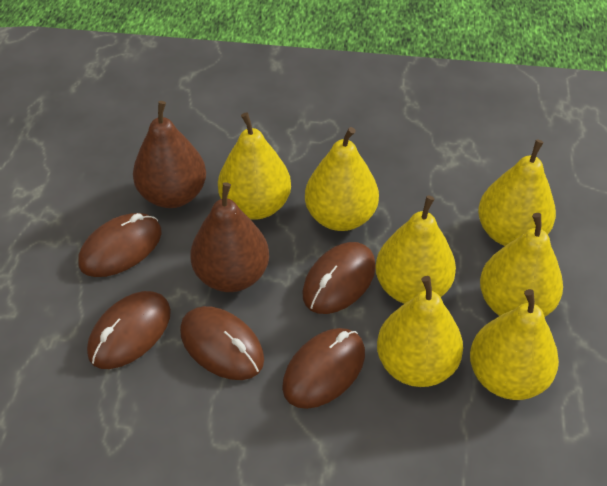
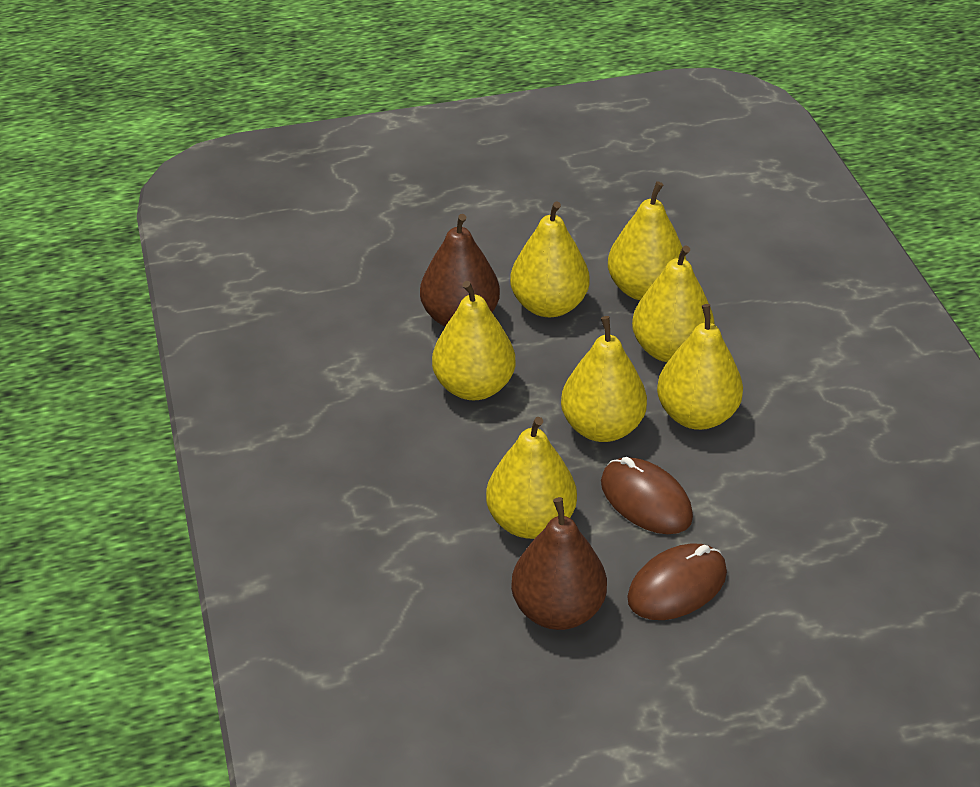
brown mouse: 5 -> 2

